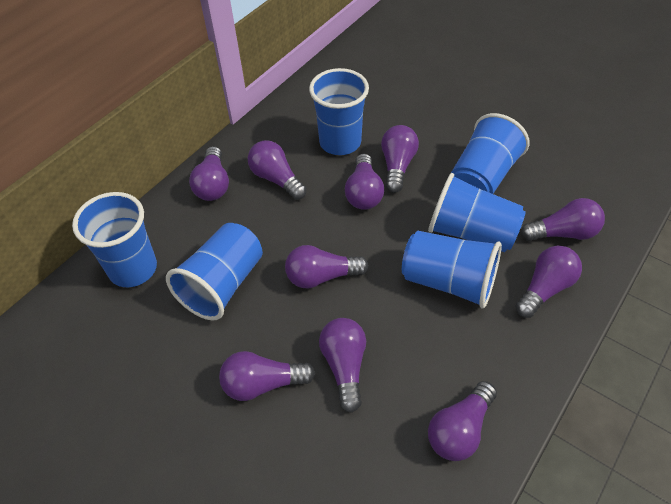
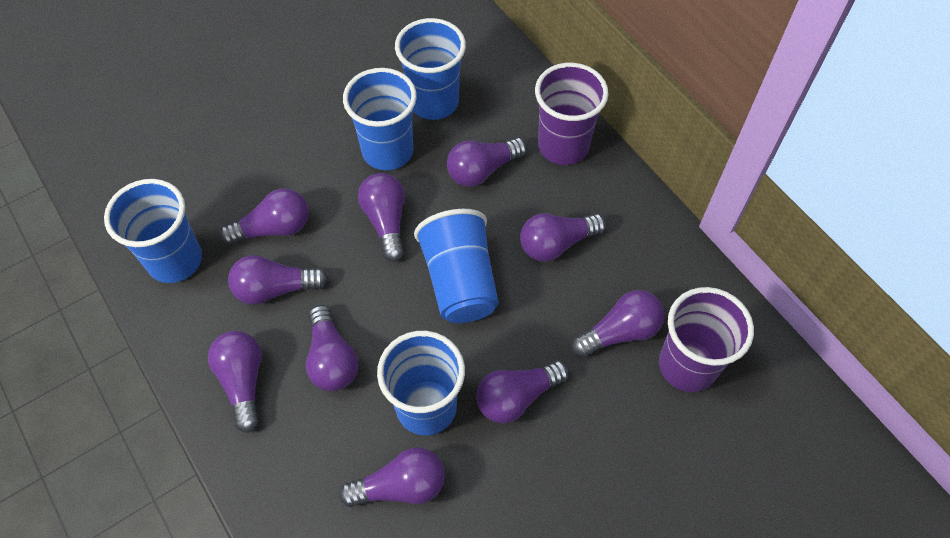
blue cup: 6 -> 5
purple cup: 0 -> 2

